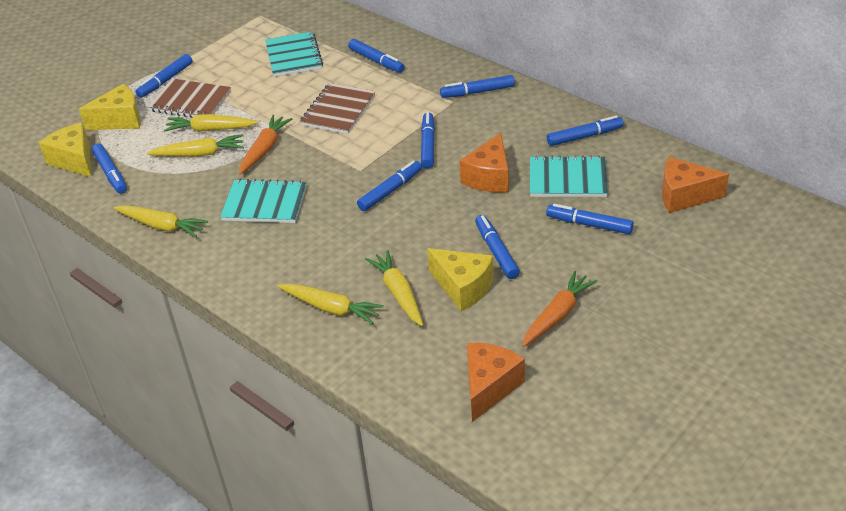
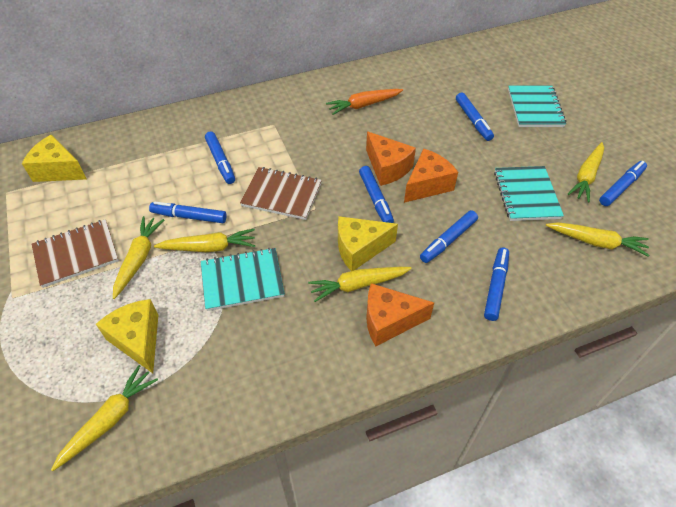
blue marker: 9 -> 7
orange carrot: 2 -> 1
yellow carrot: 5 -> 6

